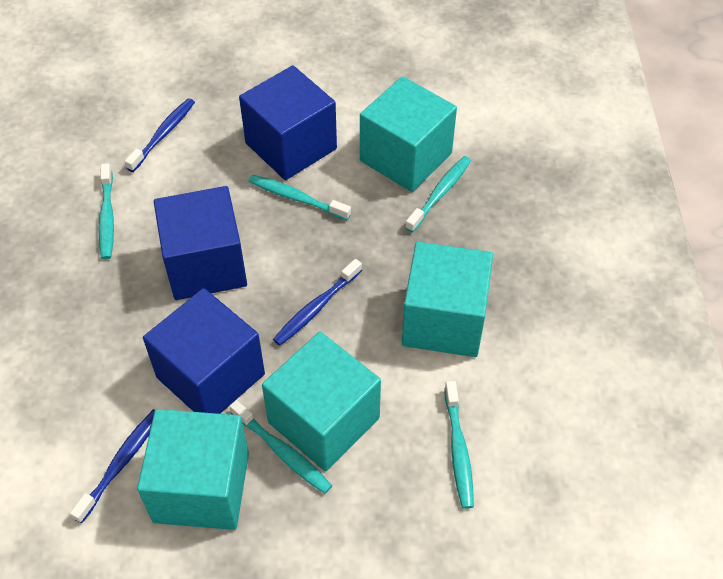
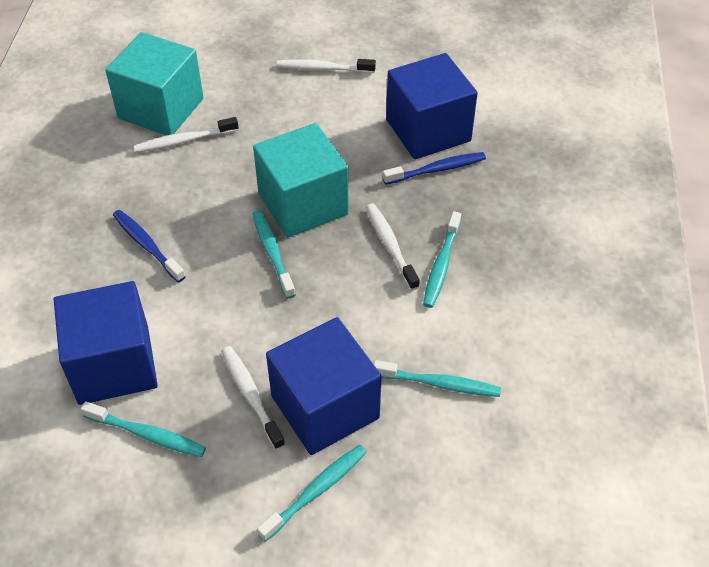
blue toothbrush: 3 -> 2
turquoise cube: 4 -> 2
white toothbrush: 0 -> 4

